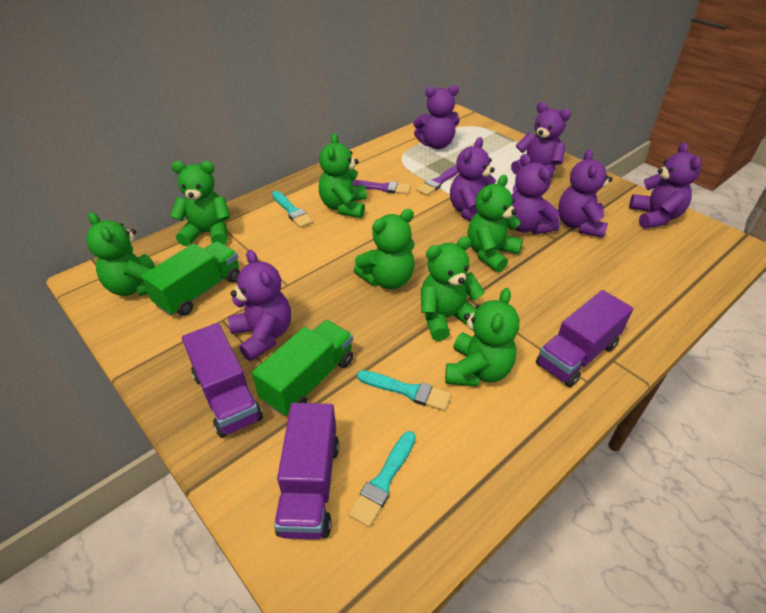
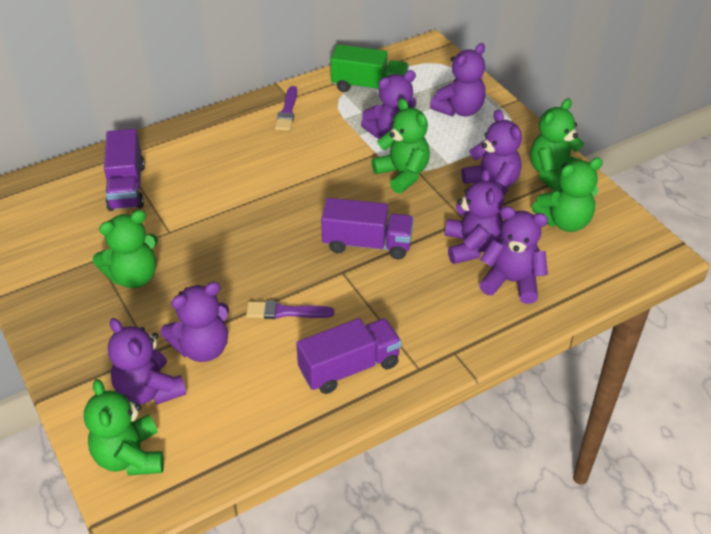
green teddy bear: 7 -> 5
green truck: 2 -> 1
turquoise brush: 3 -> 0

